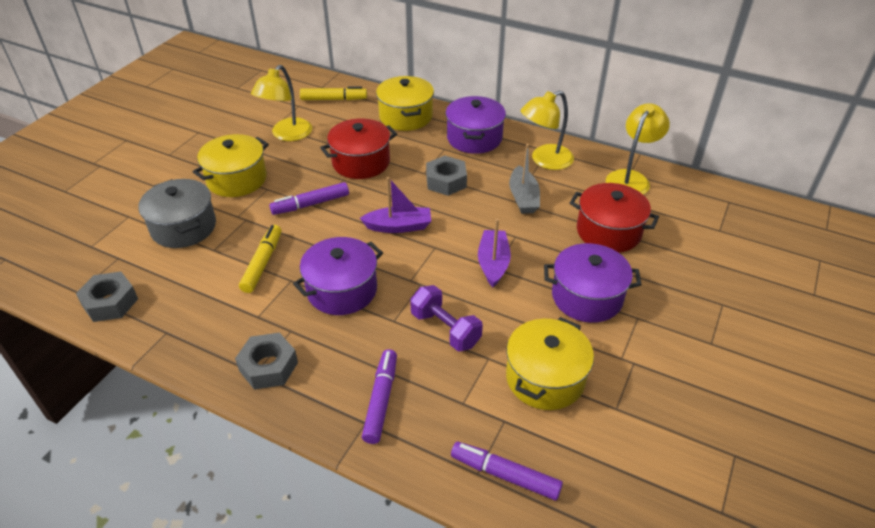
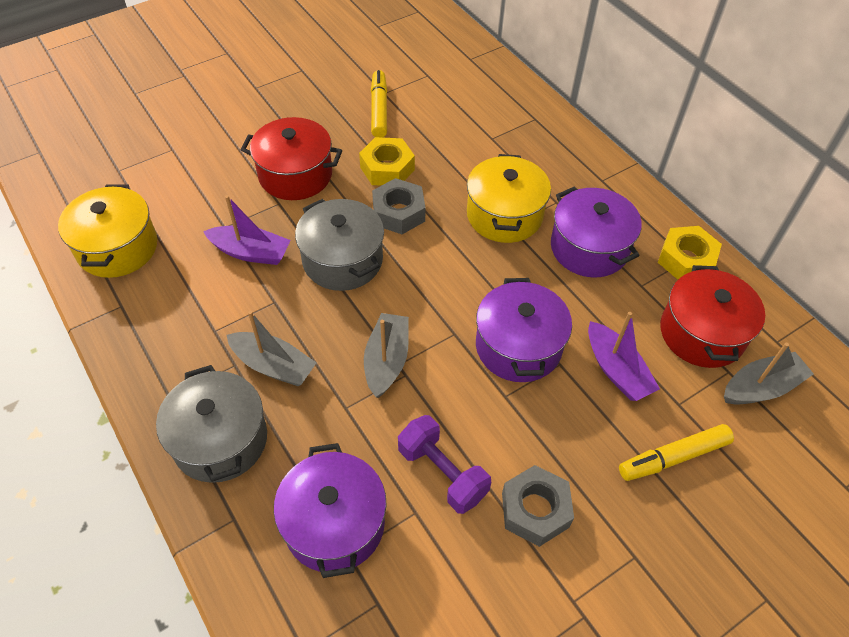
grey boat: 1 -> 3
grey nut: 3 -> 2
grey pot: 1 -> 2
purple marker: 3 -> 0
yellow lamp: 3 -> 0
yellow nut: 0 -> 2
yellow pot: 3 -> 2

